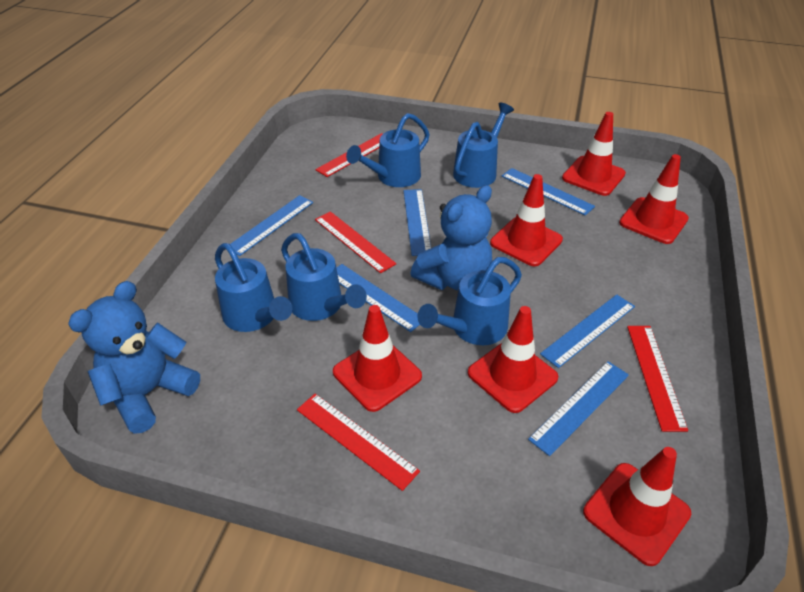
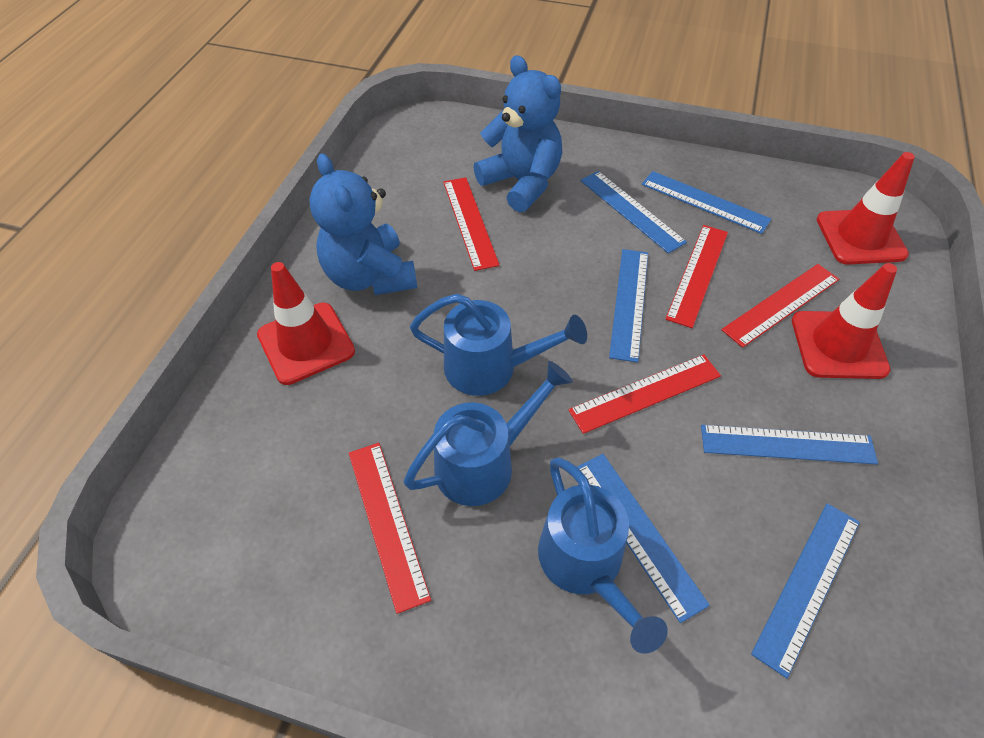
blue watering can: 5 -> 3
red ruler: 4 -> 5
red traffic cone: 6 -> 3

